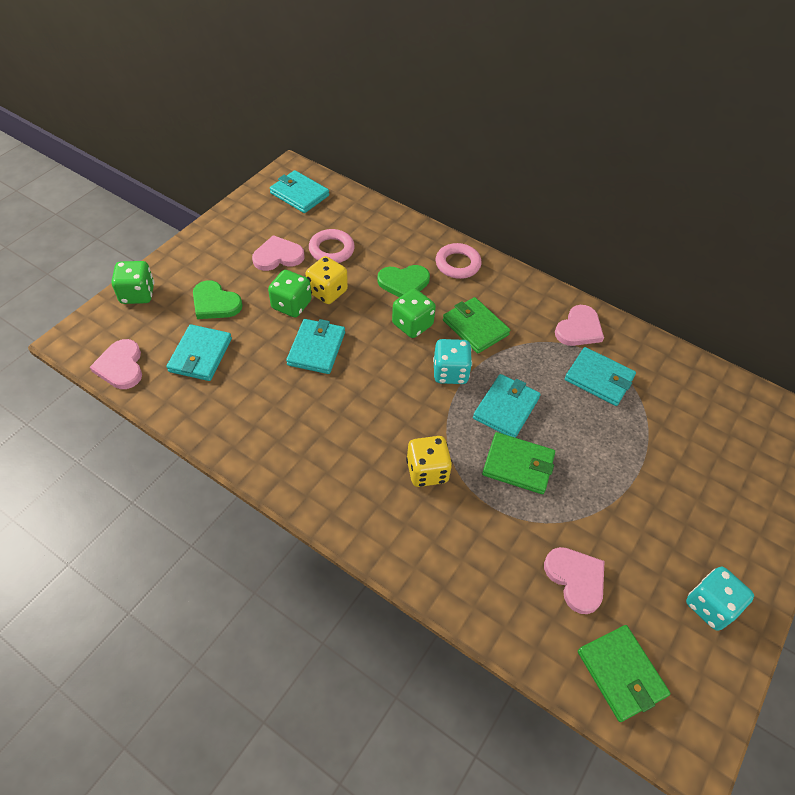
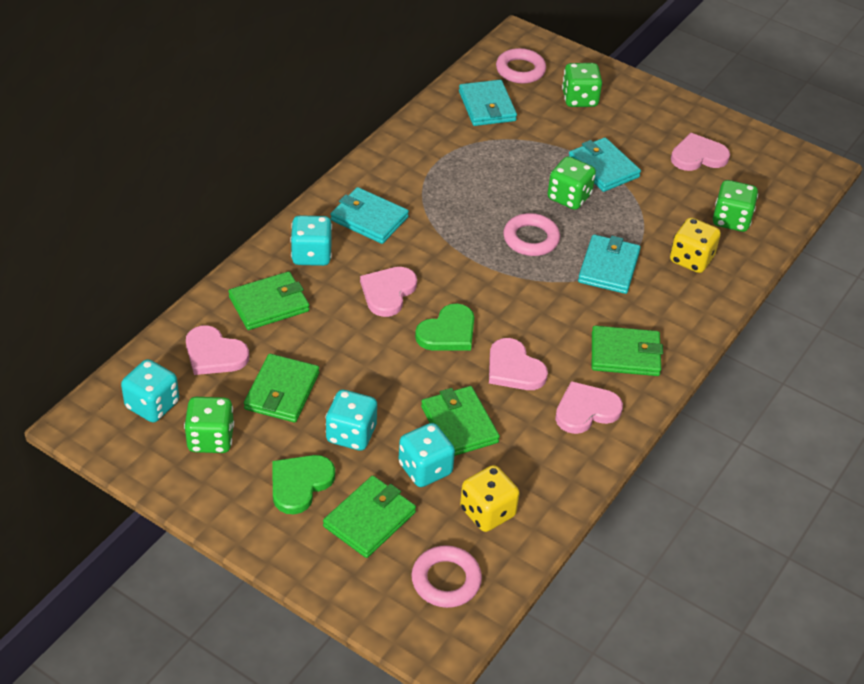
green dice: 3 -> 4
green wallet: 3 -> 5
pink heart: 4 -> 5
pink ring: 2 -> 3
turquoise dice: 2 -> 4
turquoise wallet: 5 -> 4

